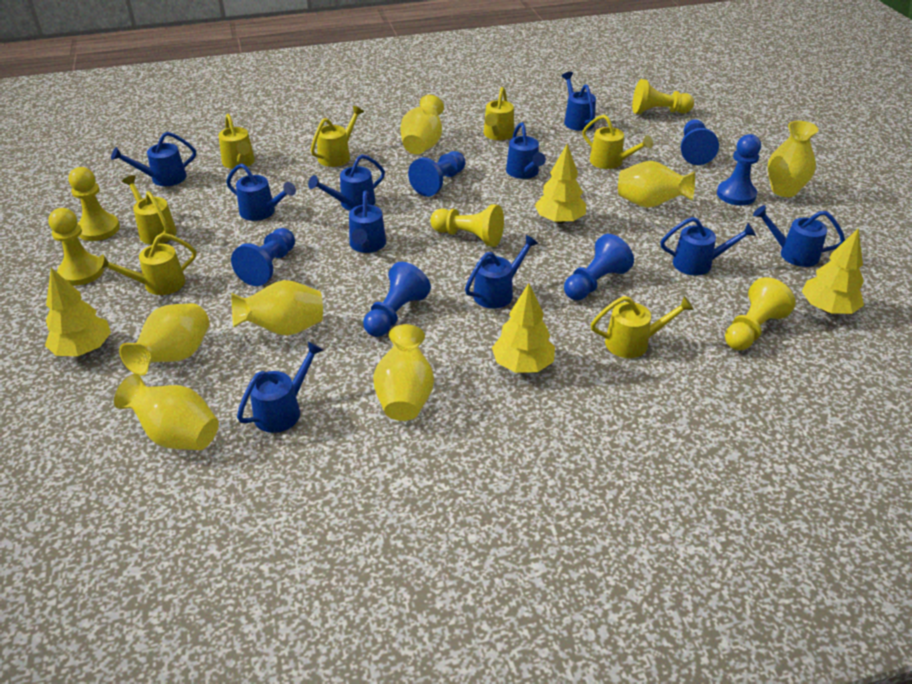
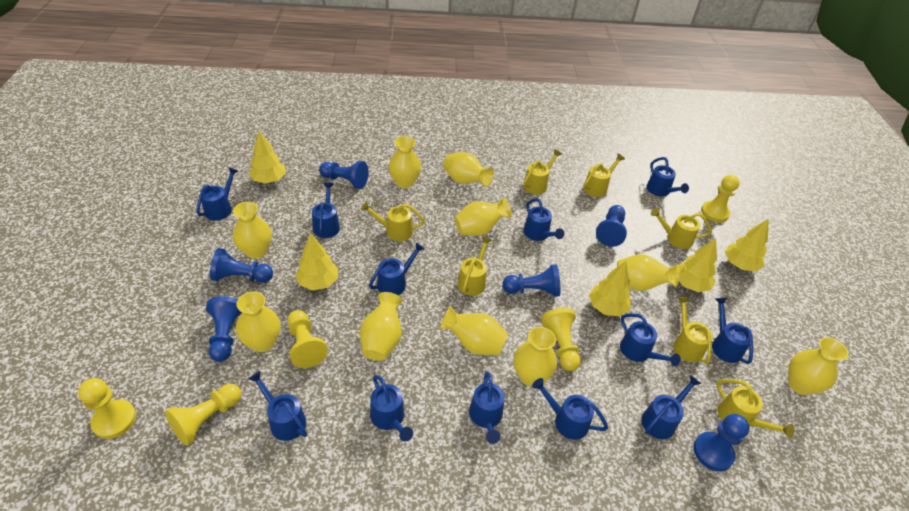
blue watering can: 10 -> 12
yellow tree: 4 -> 5
yellow vase: 7 -> 10

